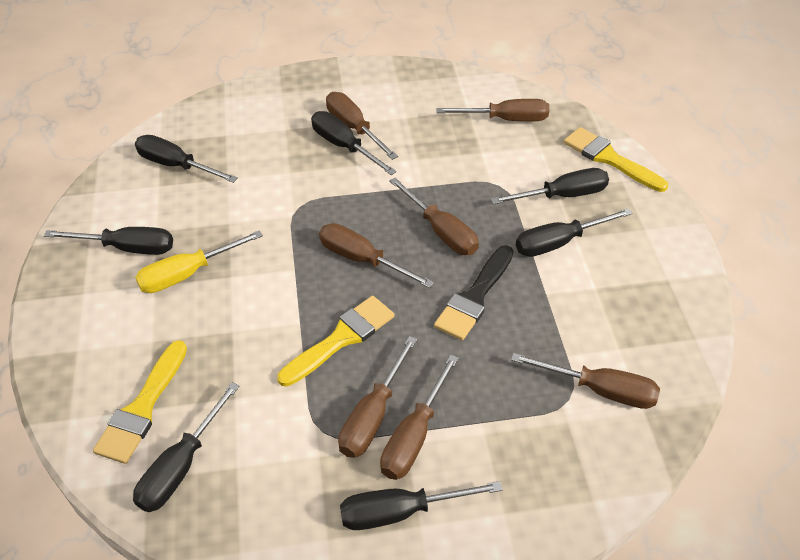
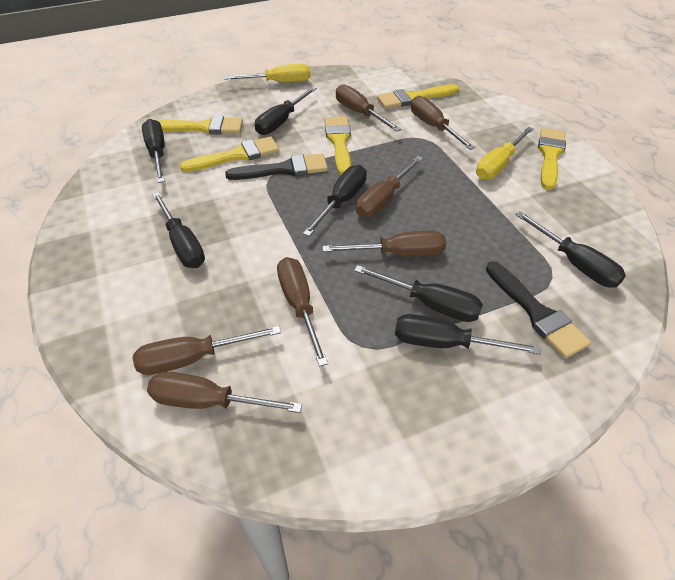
black brush: 1 -> 2
yellow brush: 3 -> 5
yellow screwdriver: 1 -> 2

